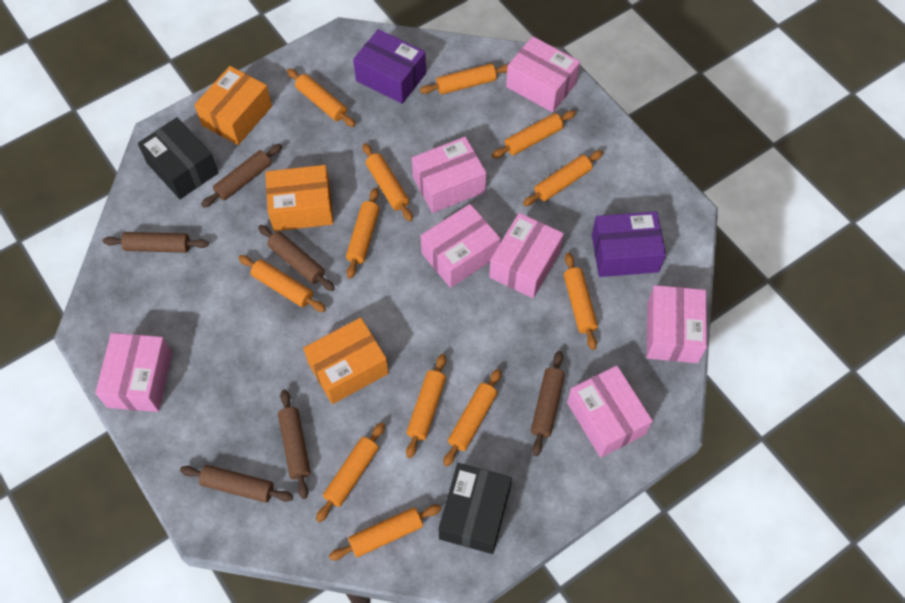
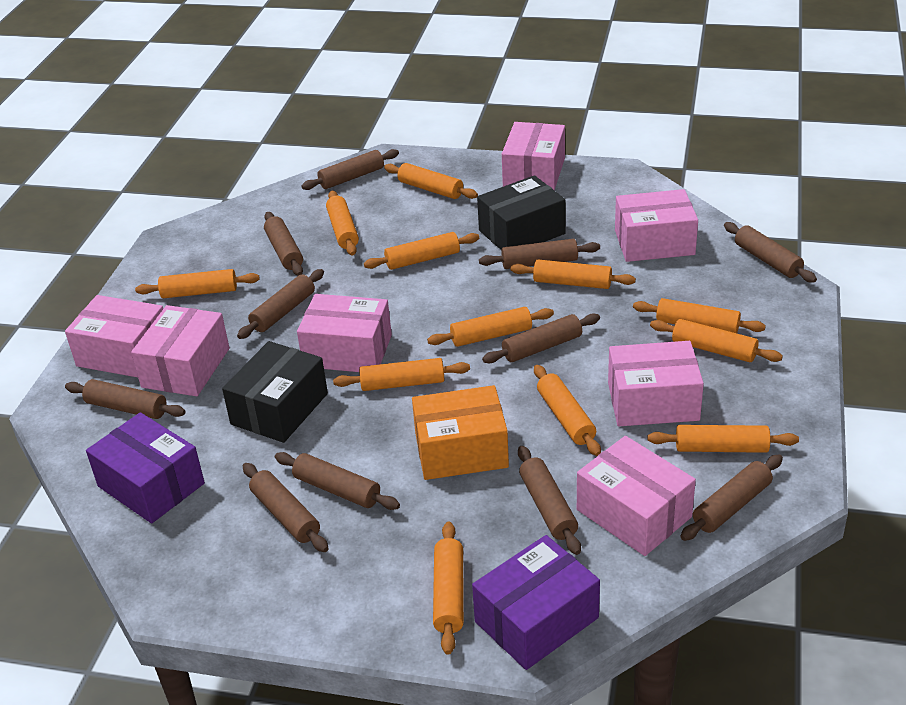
brown rolling pin: 6 -> 11
orange box: 3 -> 1

